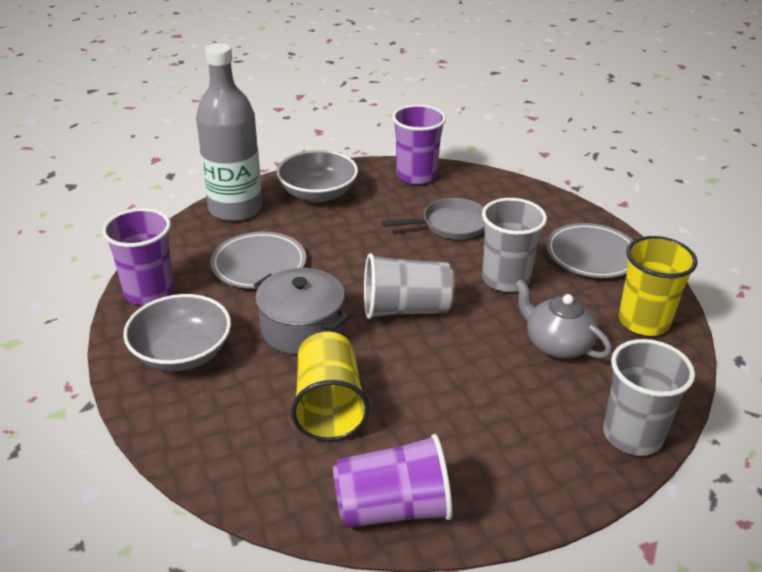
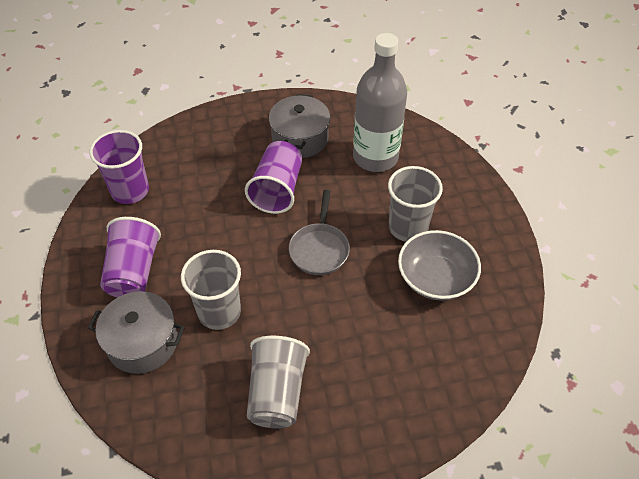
grey bowl: 2 -> 1
grey plate: 2 -> 0
grey pot: 1 -> 2
grey teapot: 1 -> 0
yellow cup: 2 -> 0

